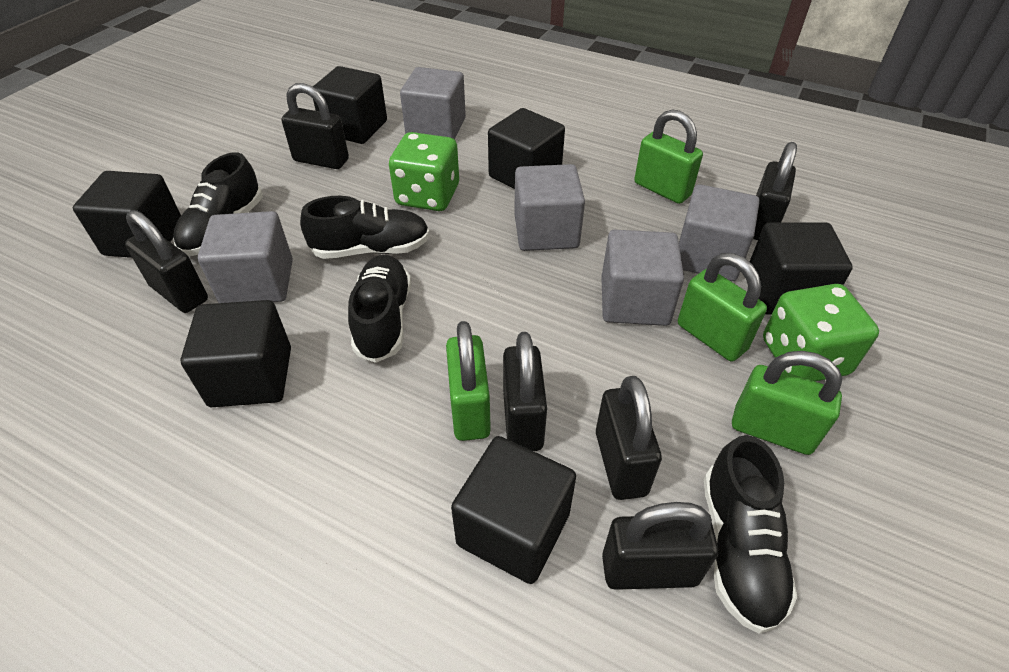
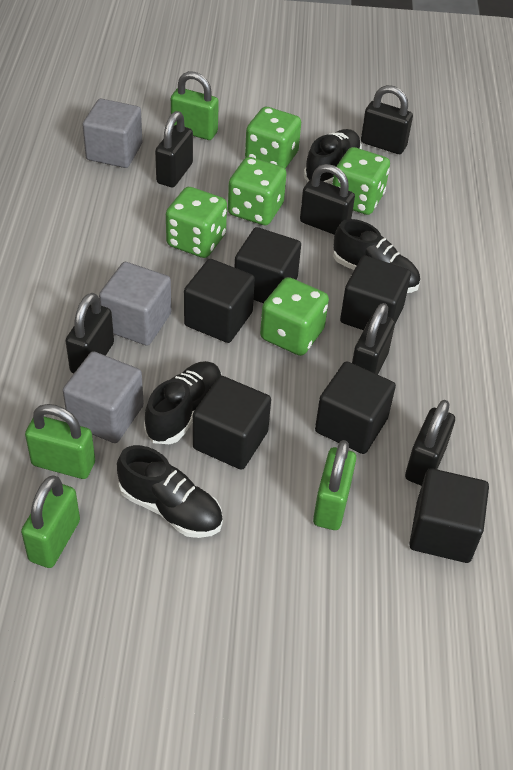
green dice: 2 -> 5
grey cube: 5 -> 3

